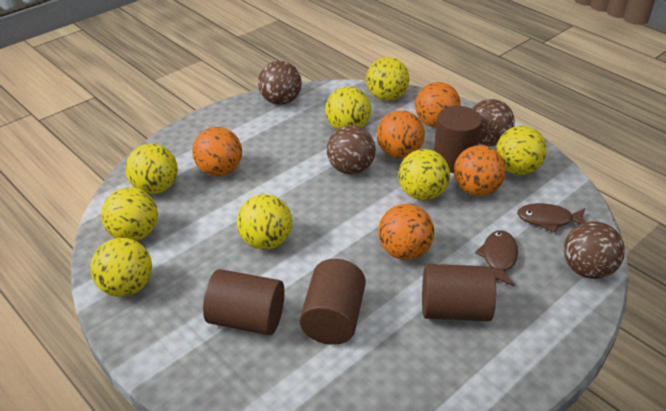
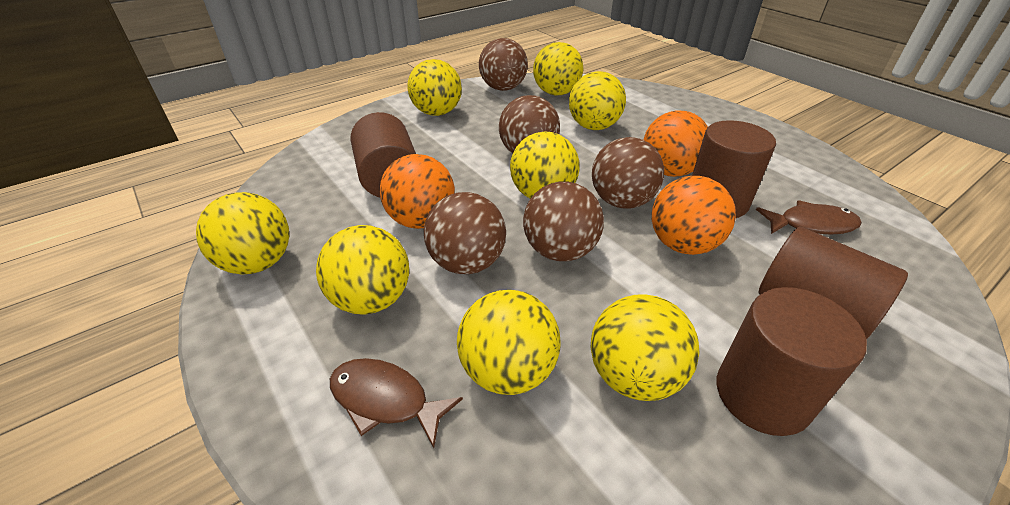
brown ball: 4 -> 5
orange ball: 5 -> 3

